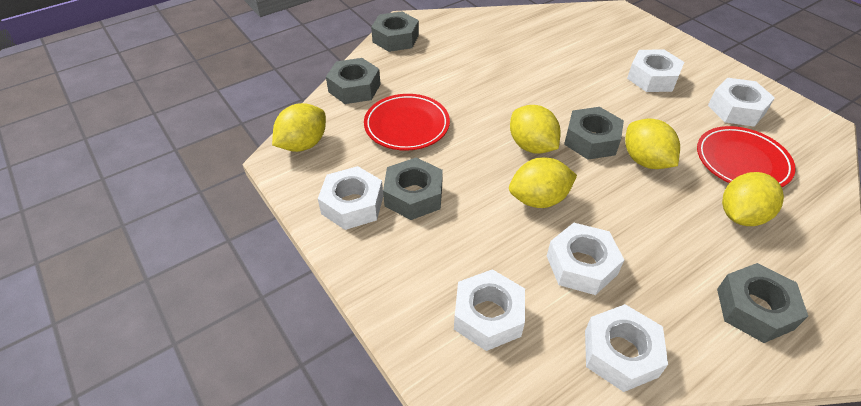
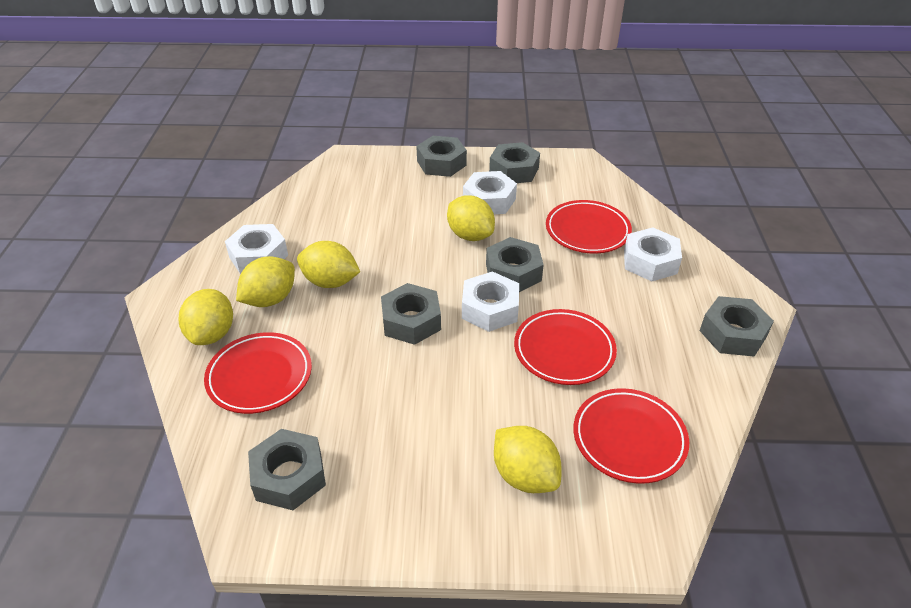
grey nut: 5 -> 6
red plate: 2 -> 4
white nut: 6 -> 4

